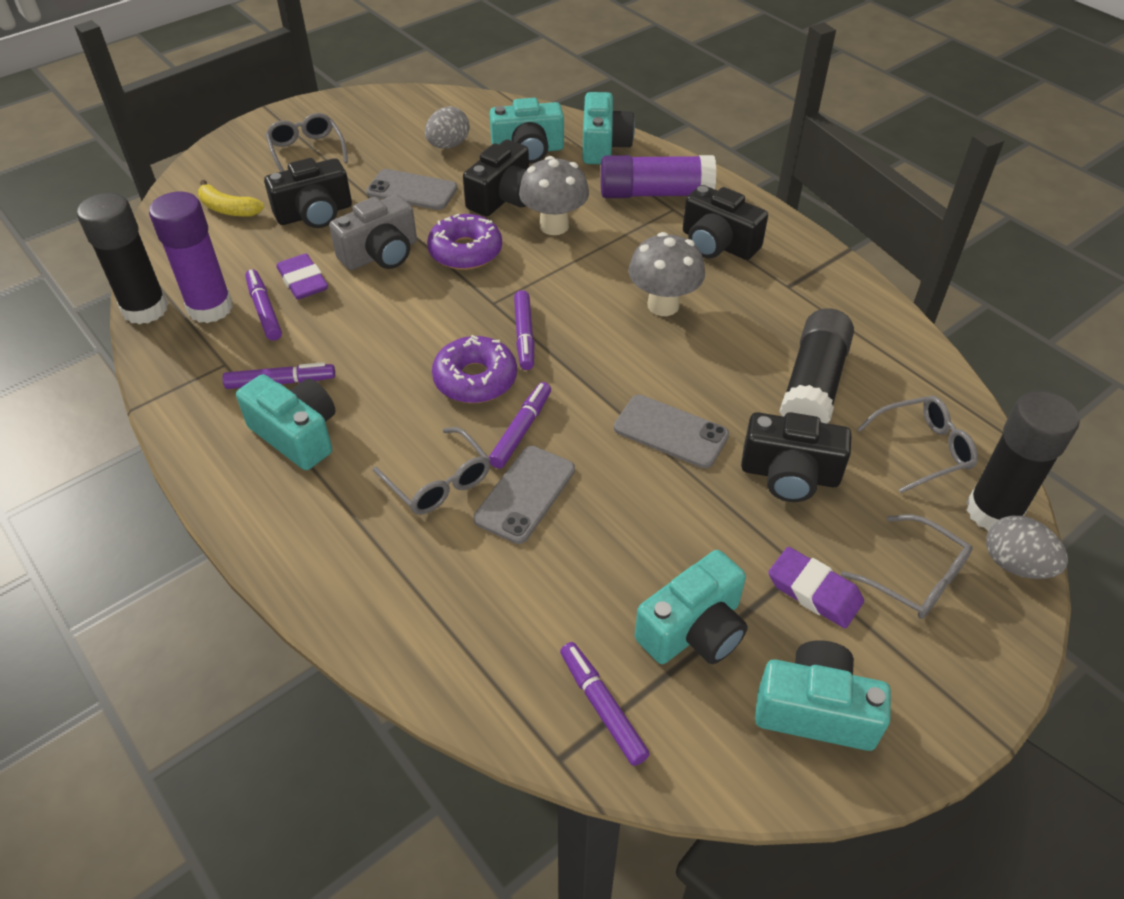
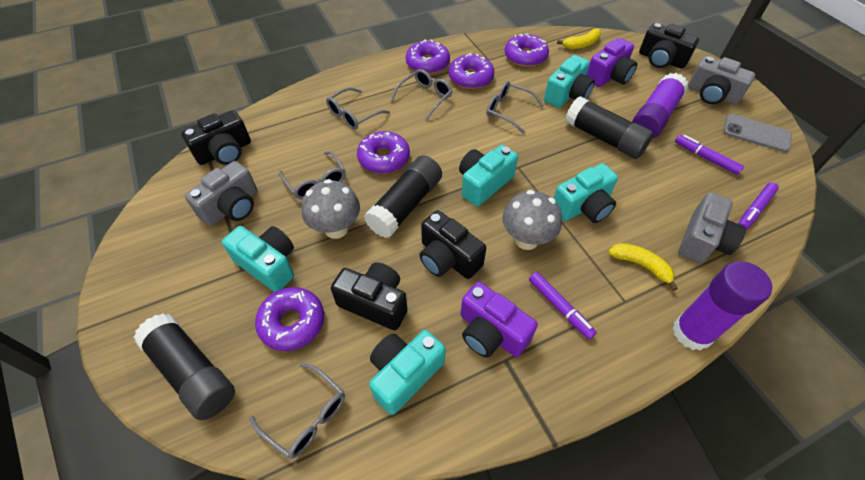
grey camera: 1 -> 3
grey egg: 2 -> 0
grey glasses: 4 -> 5
grey phone: 3 -> 1
purple camera: 0 -> 2
purple donut: 2 -> 5
purple eraser: 2 -> 0
purple marker: 5 -> 3
yellow banana: 1 -> 2

